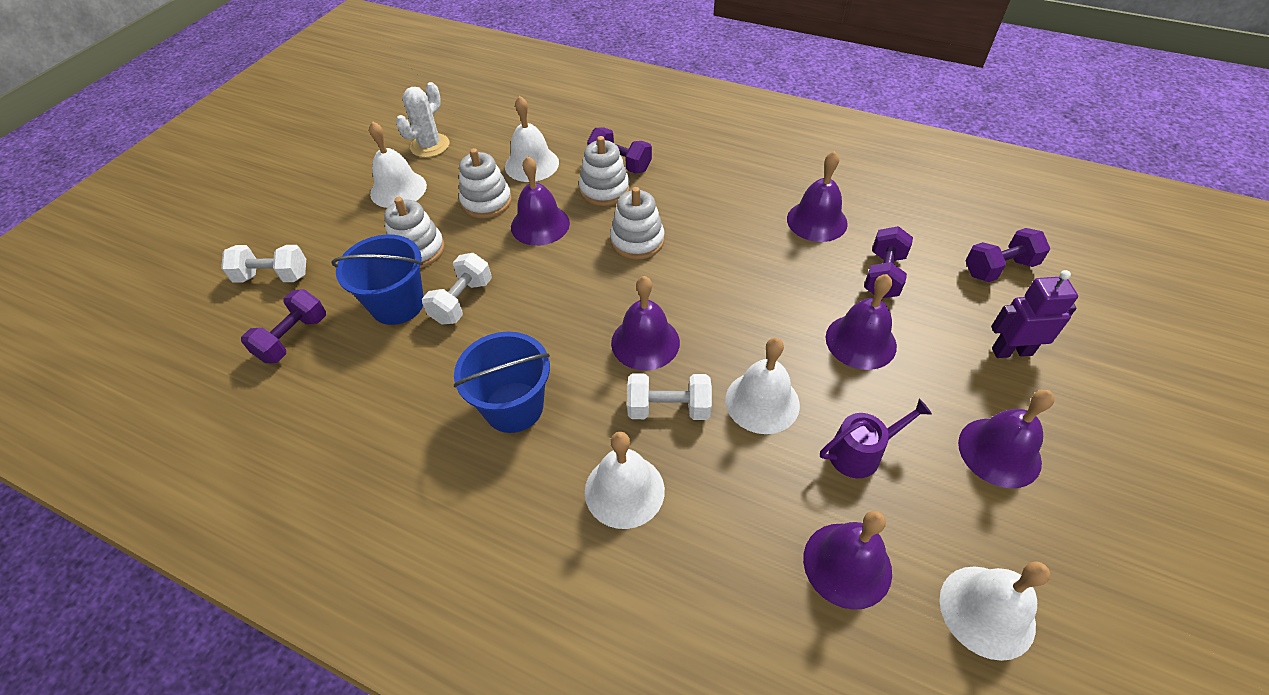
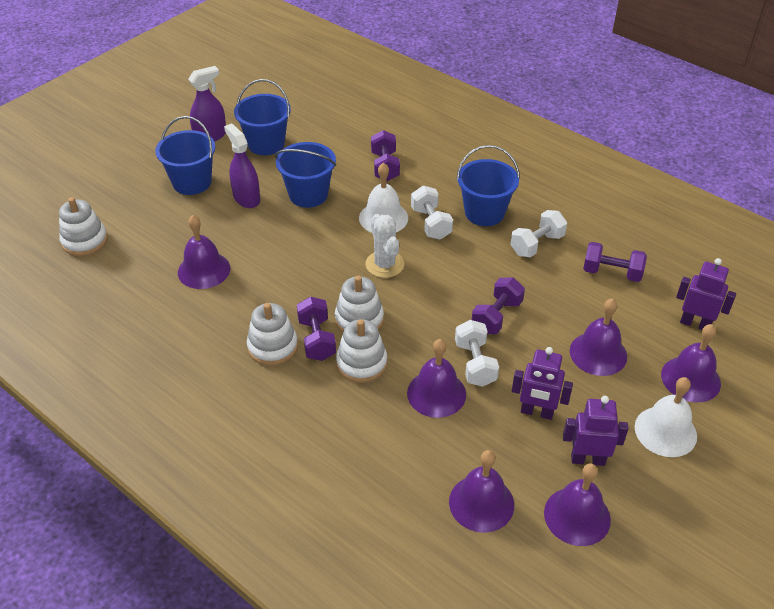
blue bucket: 2 -> 4
purple robot: 1 -> 3
purple spray bottle: 0 -> 2
purple watering can: 1 -> 0
white bell: 5 -> 2

